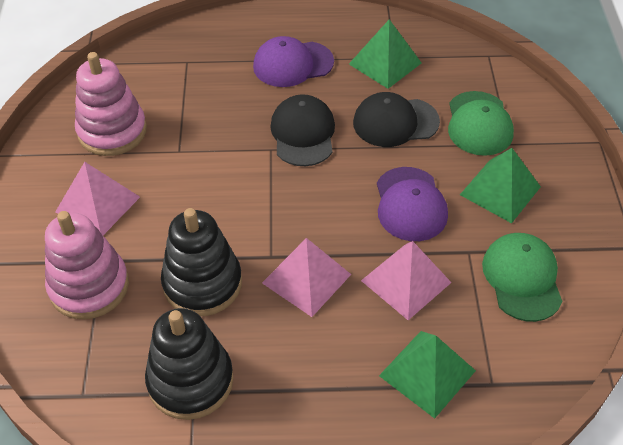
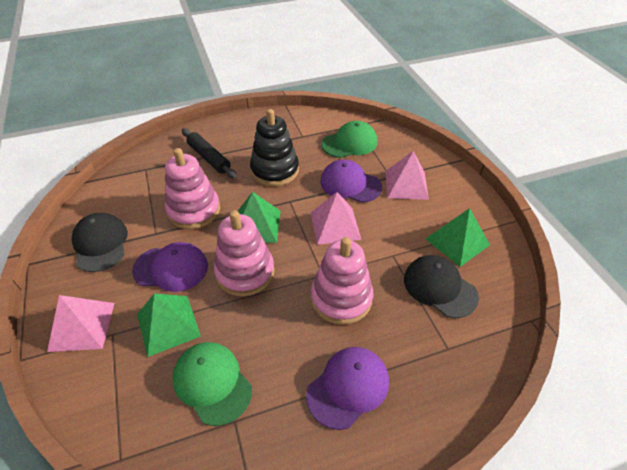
black rolling pin: 0 -> 1
black stacking toy: 2 -> 1
pink stacking toy: 2 -> 3
purple cap: 2 -> 3

